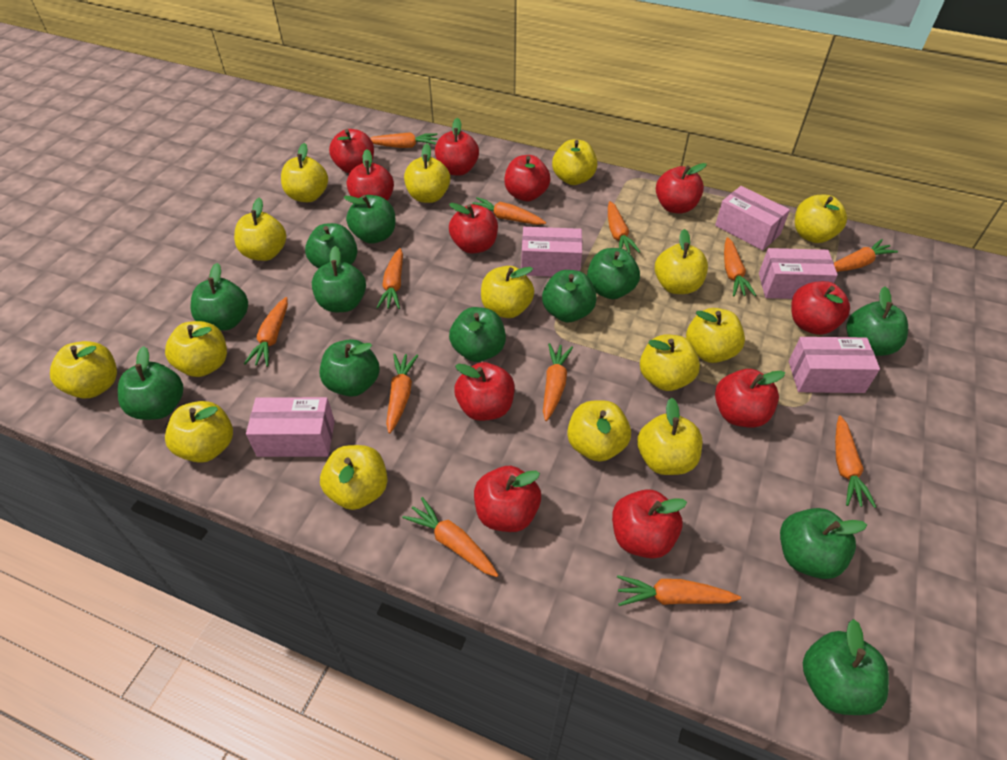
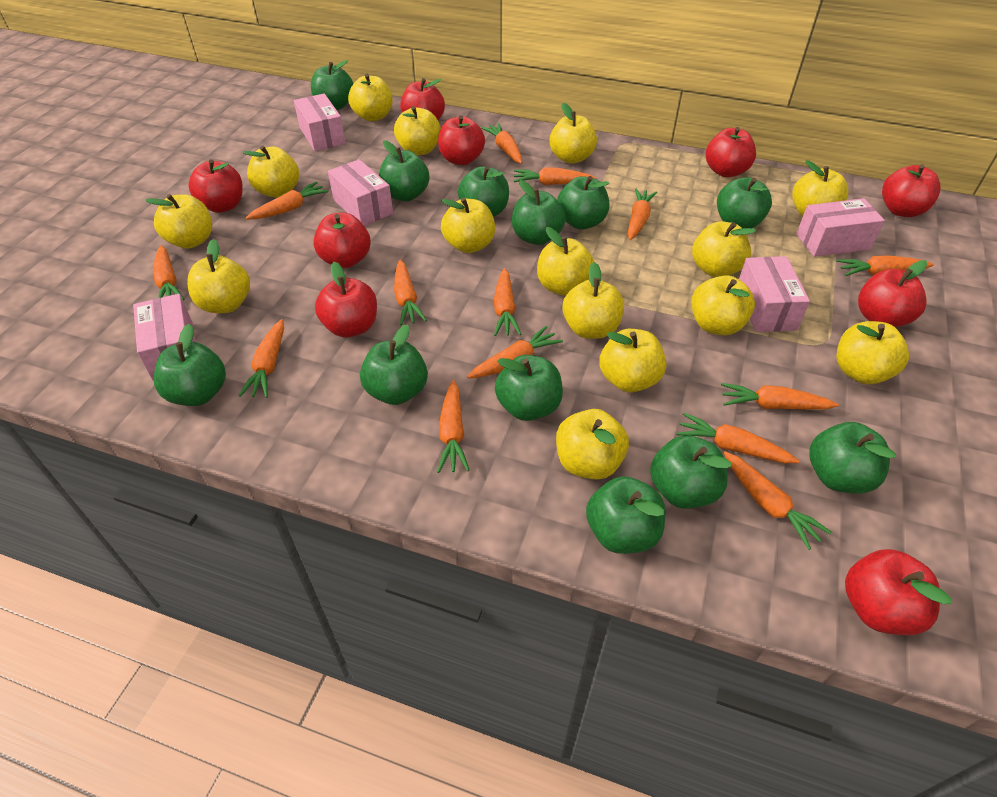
orange carrot: 12 -> 14
red apple: 11 -> 9

